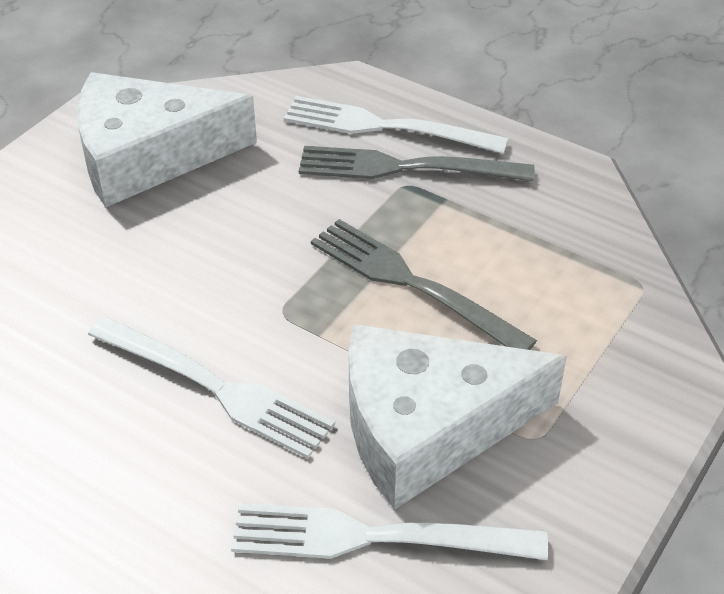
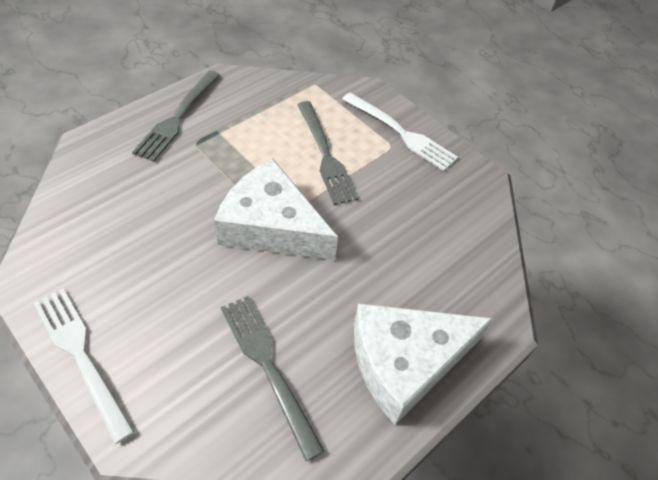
grey fork: 2 -> 3
white fork: 3 -> 2

